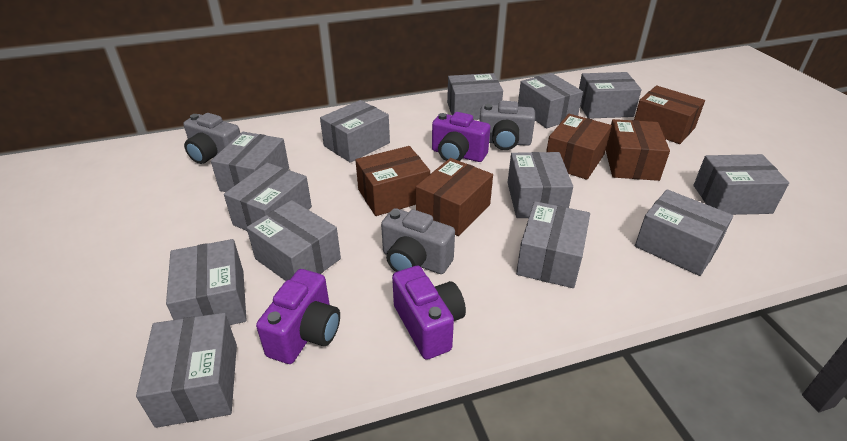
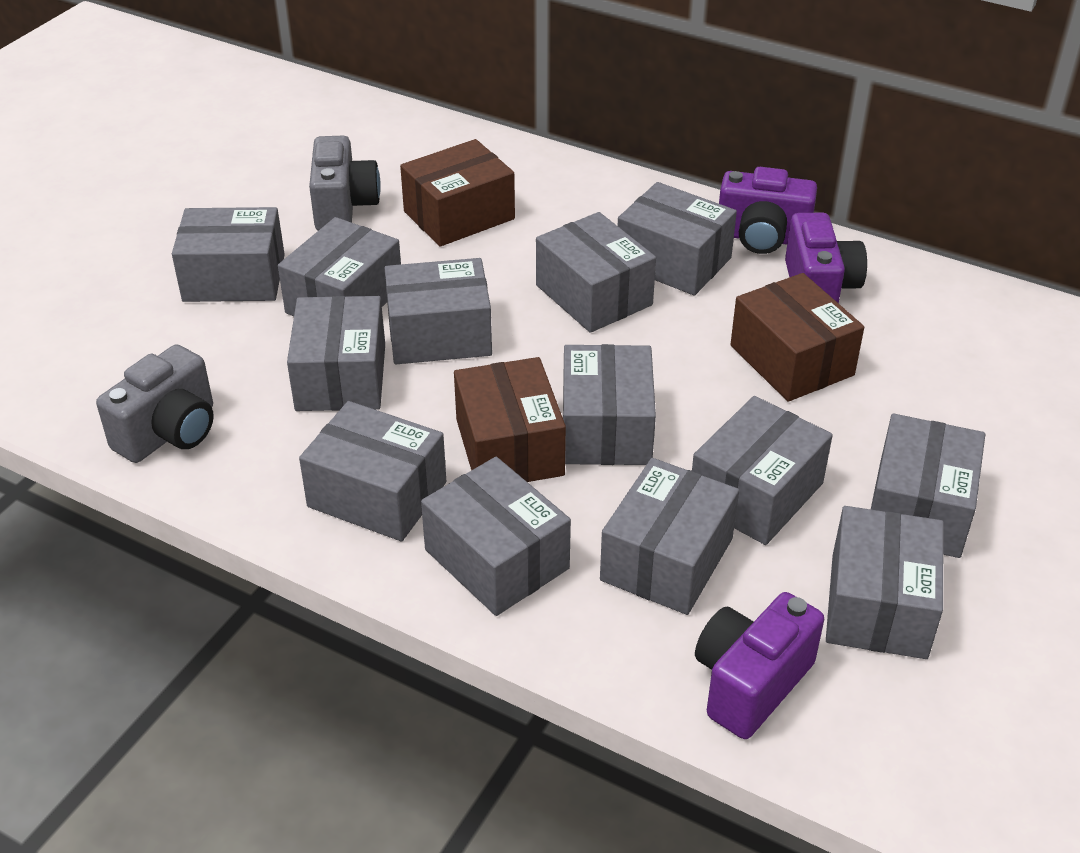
brown box: 5 -> 3
grey camera: 3 -> 2

